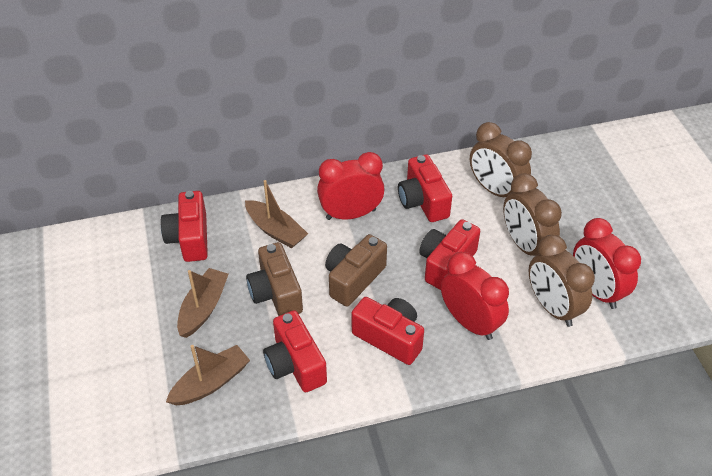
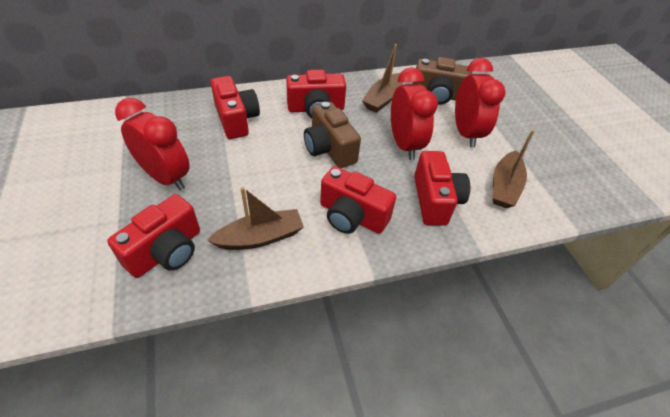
brown clock: 3 -> 0

